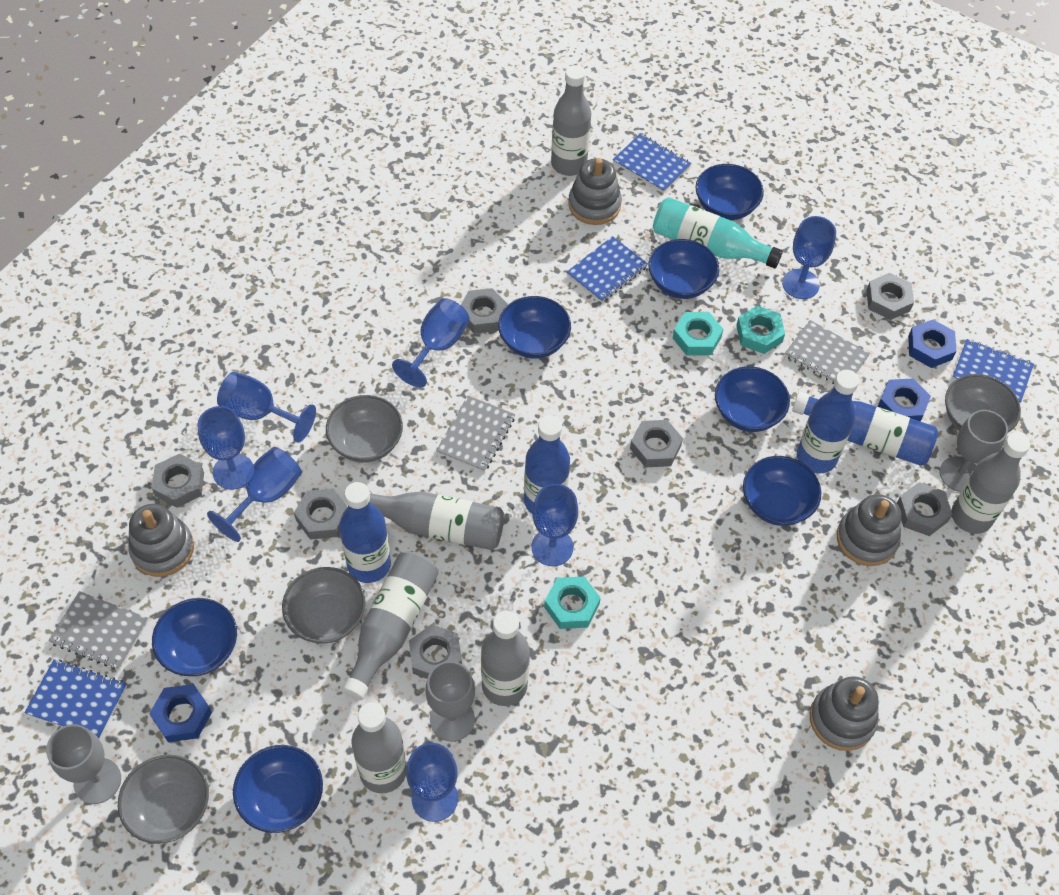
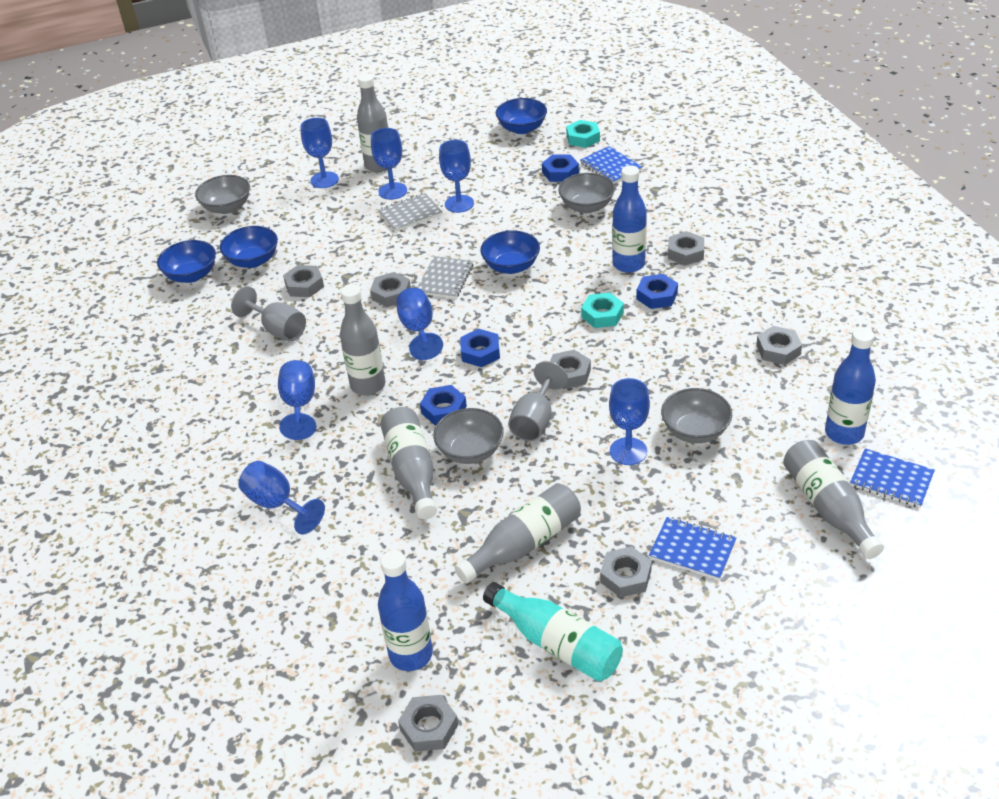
blue bottle: 4 -> 3
blue bowl: 7 -> 4
blue notebook: 4 -> 3
blue nut: 3 -> 4
grey bottle: 6 -> 5
grey goblet: 3 -> 2
grey notebook: 3 -> 2
grey stacking toy: 4 -> 0
turquoise nut: 3 -> 2

